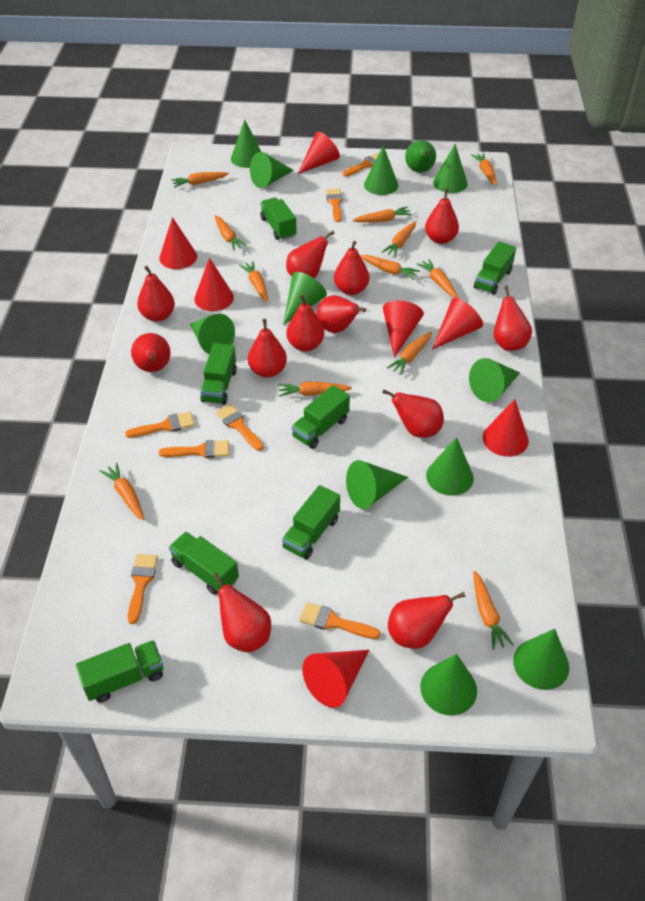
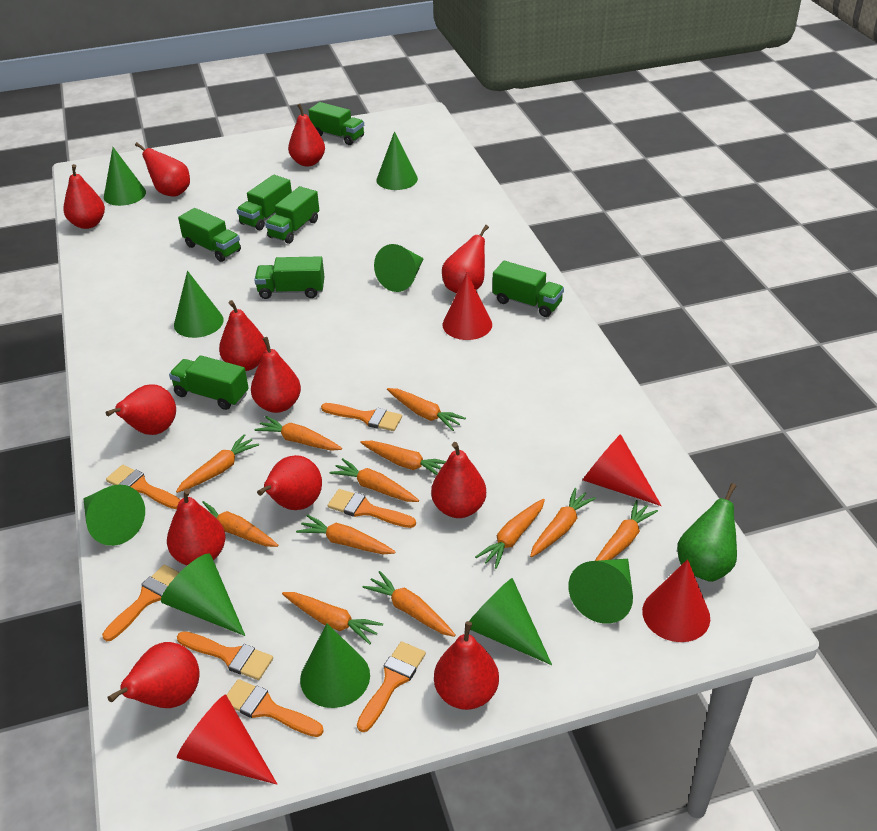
green cone: 11 -> 9
red cone: 7 -> 4

